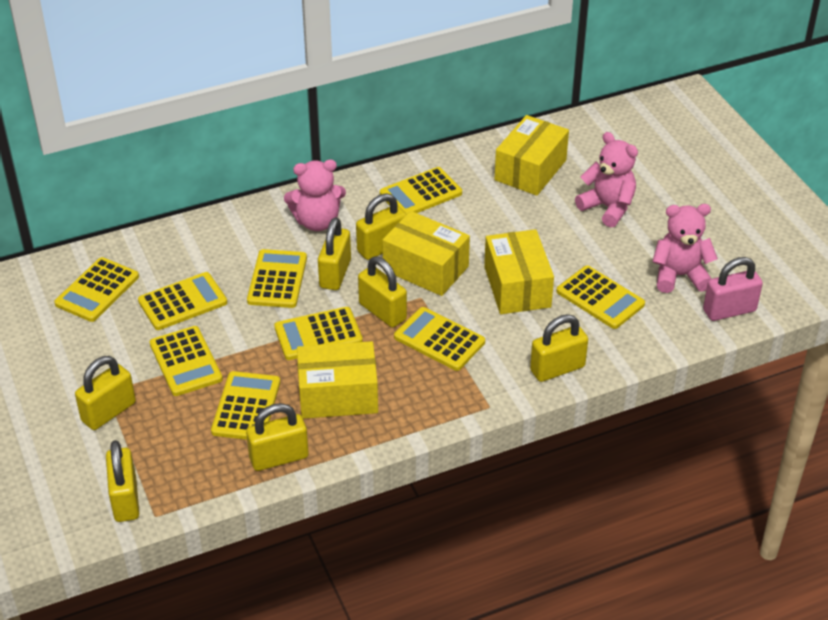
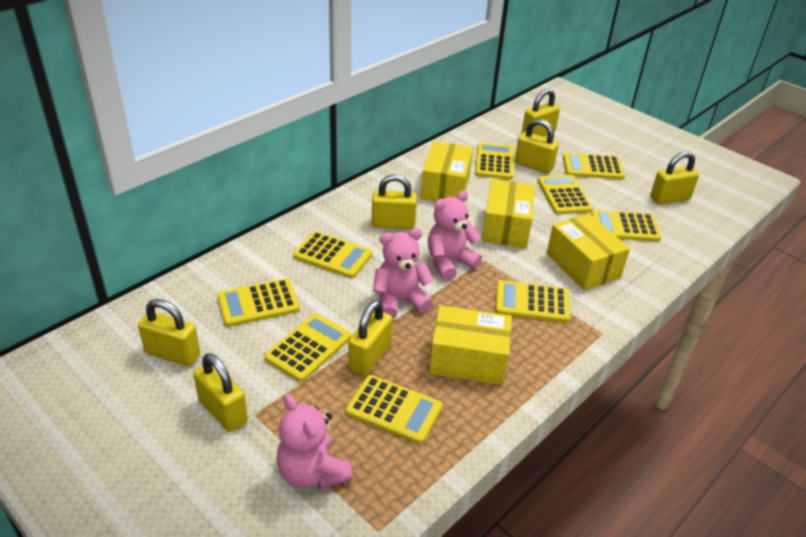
pink padlock: 1 -> 0

